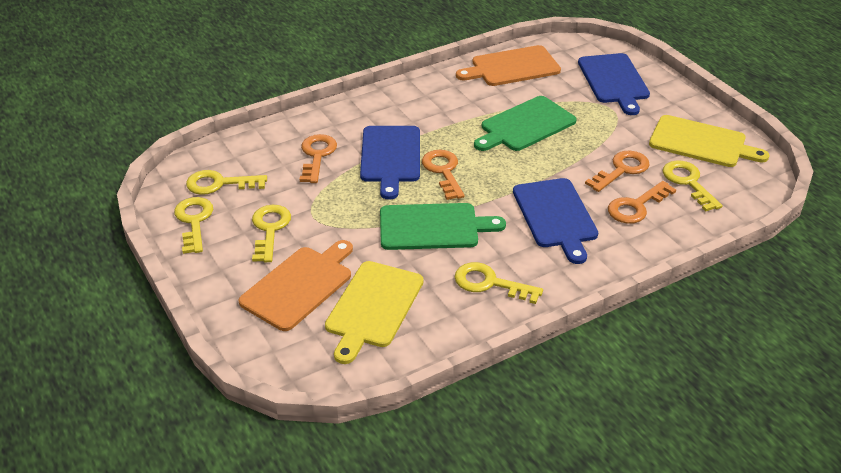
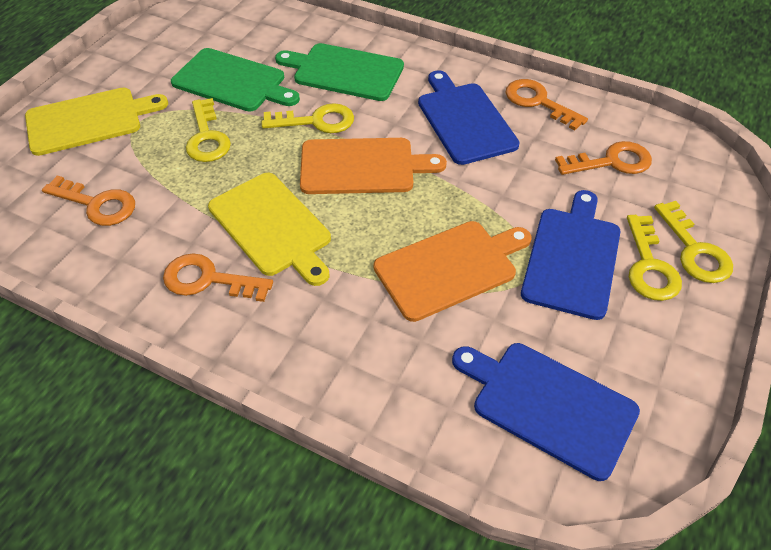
yellow key: 5 -> 4

